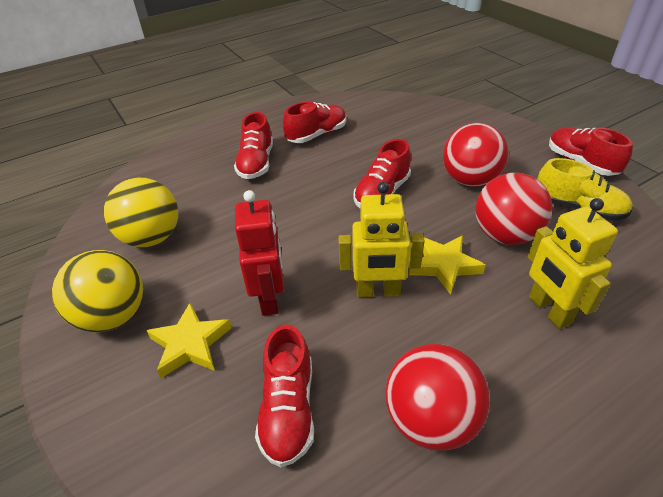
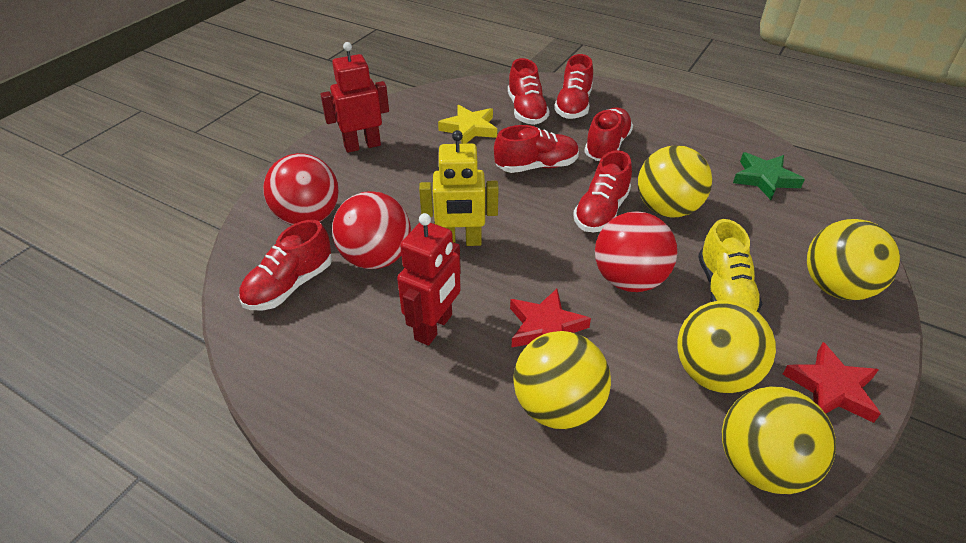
green star: 0 -> 1
red robot: 1 -> 2
red shoe: 5 -> 6
red star: 0 -> 2
yellow ball: 2 -> 5
yellow robot: 2 -> 1
yellow star: 2 -> 1

